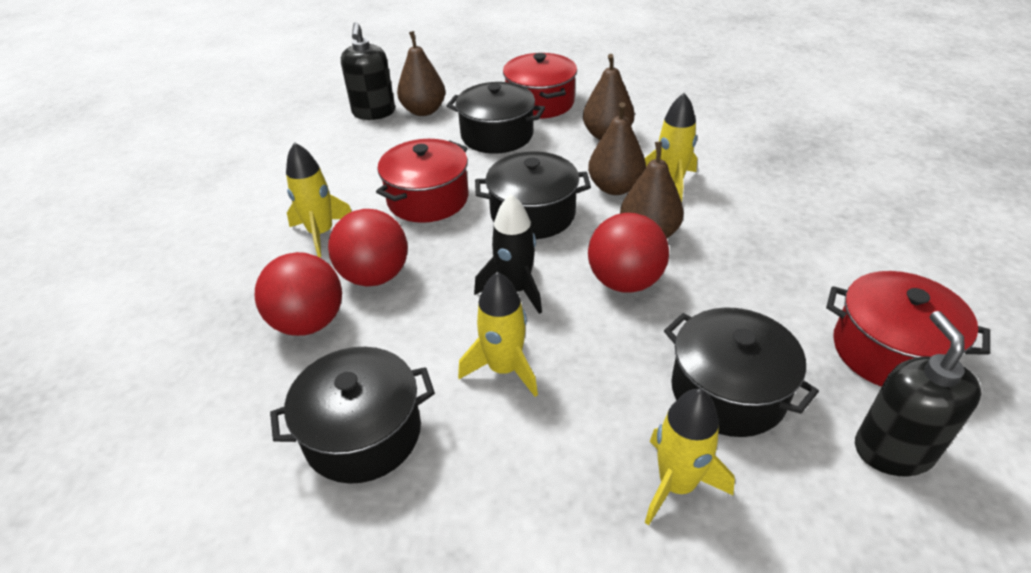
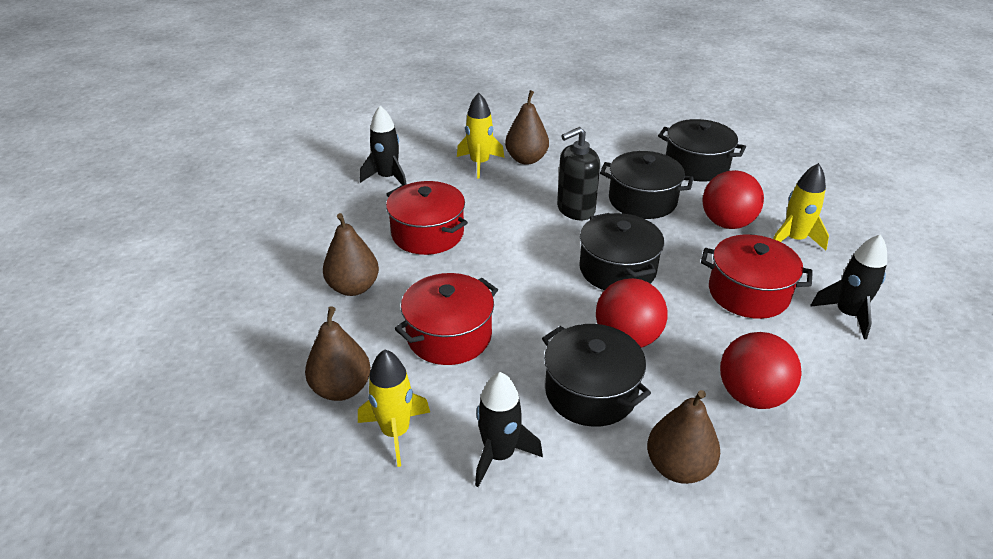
black rocket: 1 -> 3
black soap dispenser: 2 -> 1
yellow rocket: 4 -> 3

